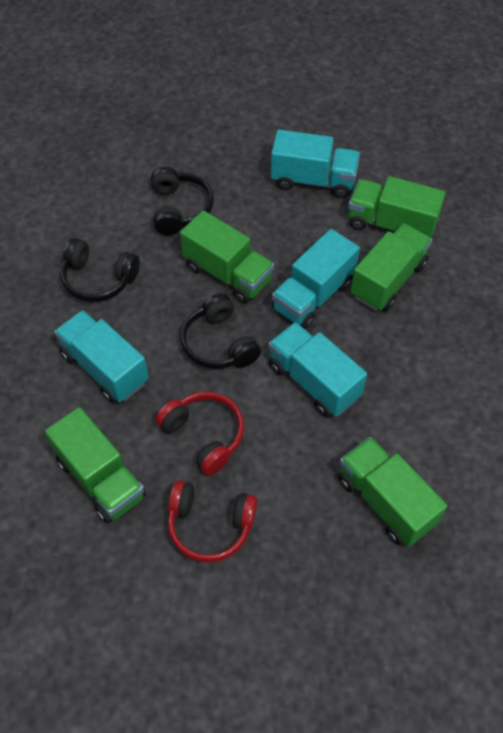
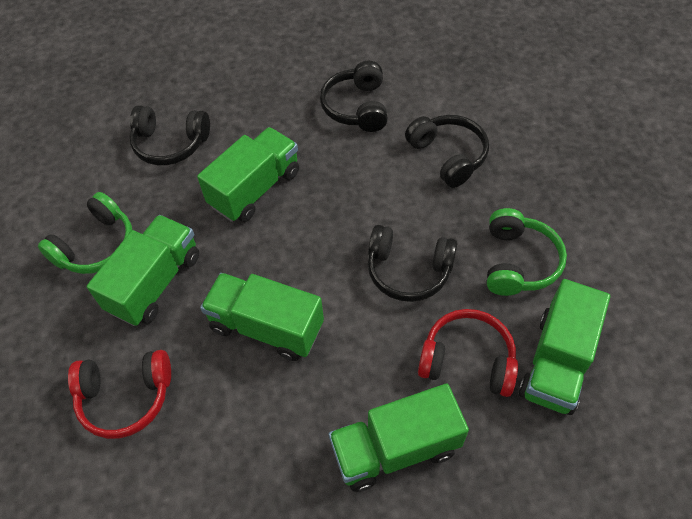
black headphones: 3 -> 4
green headphones: 0 -> 2
turquoise truck: 4 -> 0

